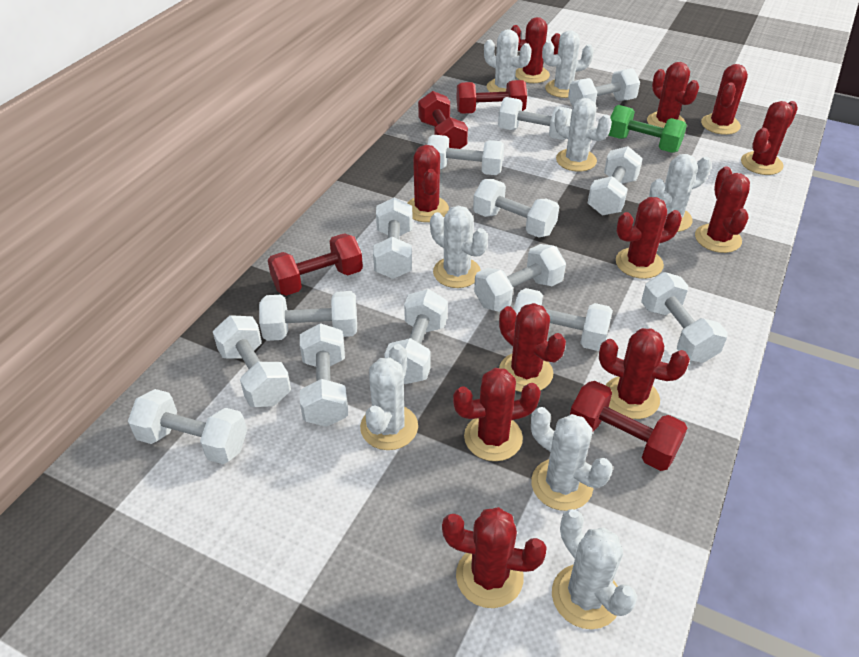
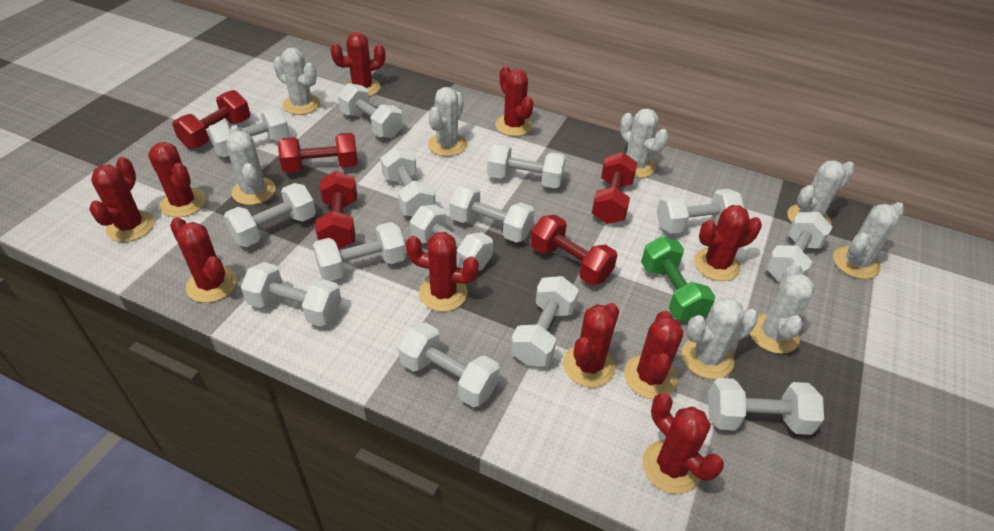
red cactus: 11 -> 10
red dumbbell: 4 -> 5

